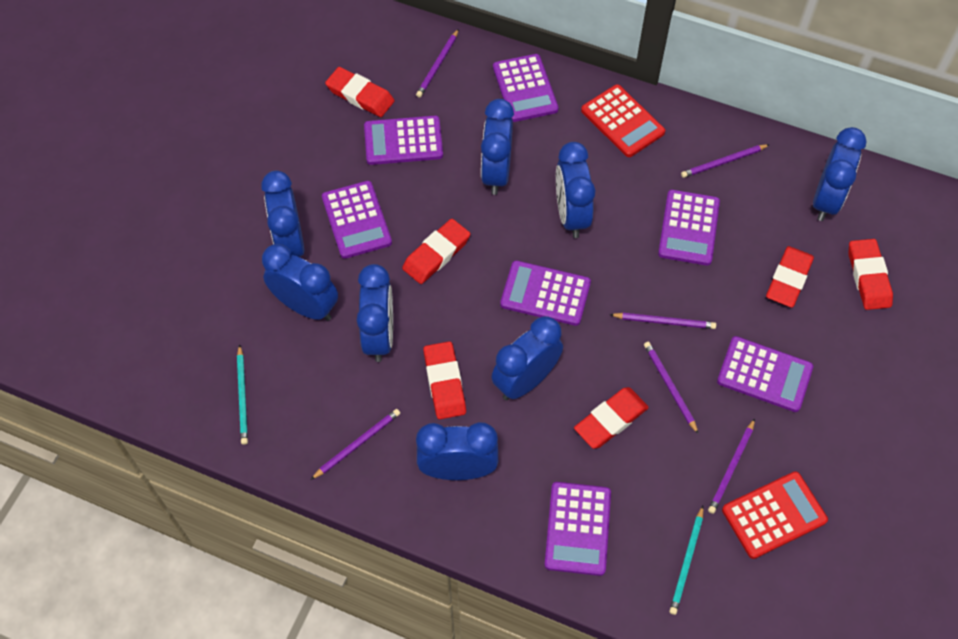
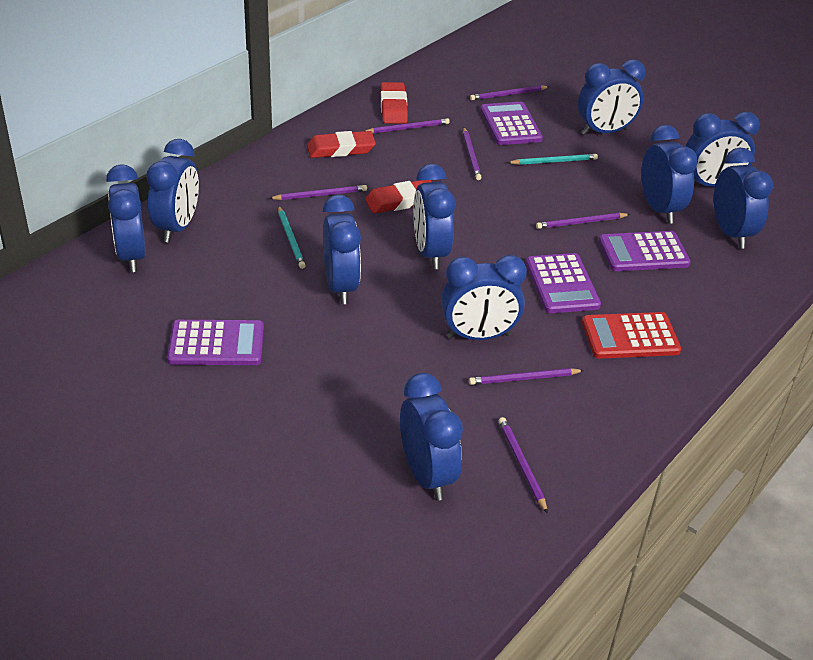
blue clock: 8 -> 10
purple calculator: 7 -> 4
purple pencil: 6 -> 7
red calculator: 2 -> 1
red eraser: 6 -> 3

